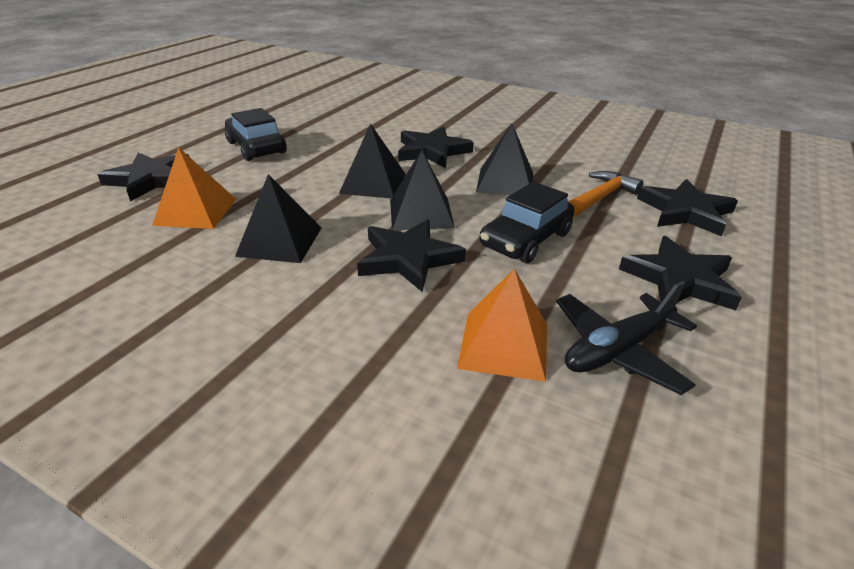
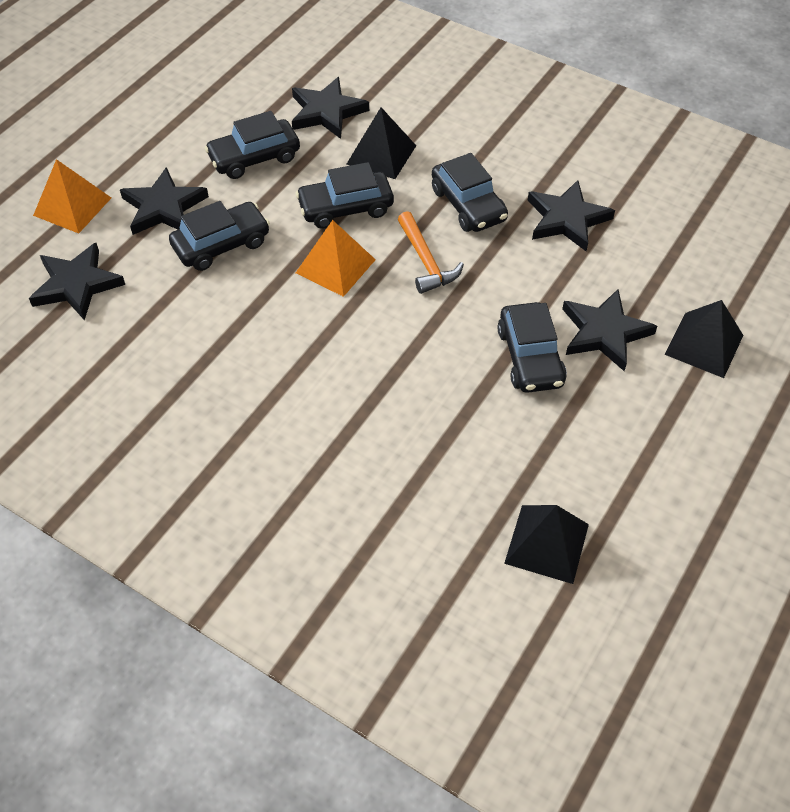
black car: 2 -> 5
black plane: 1 -> 0
black pyramid: 4 -> 3

